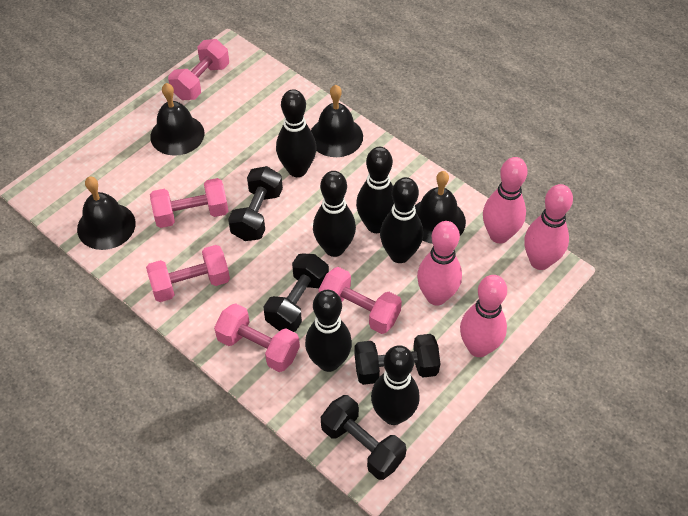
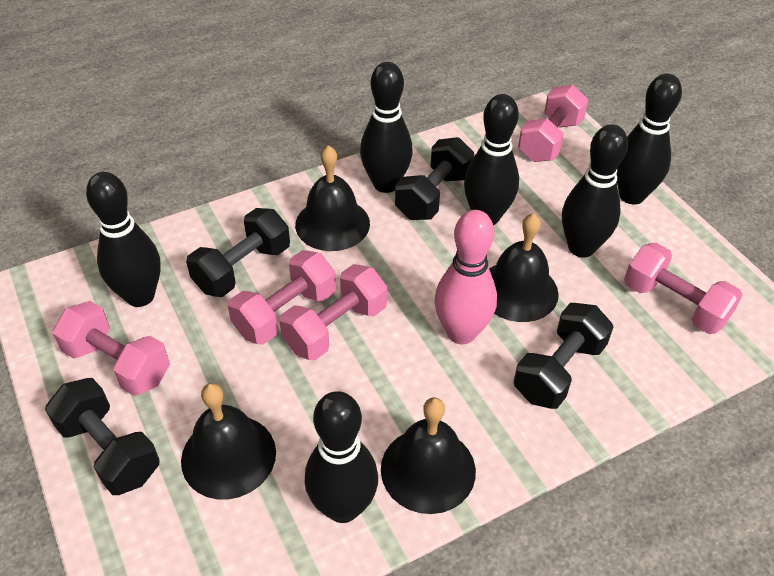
pink bowling pin: 4 -> 1

